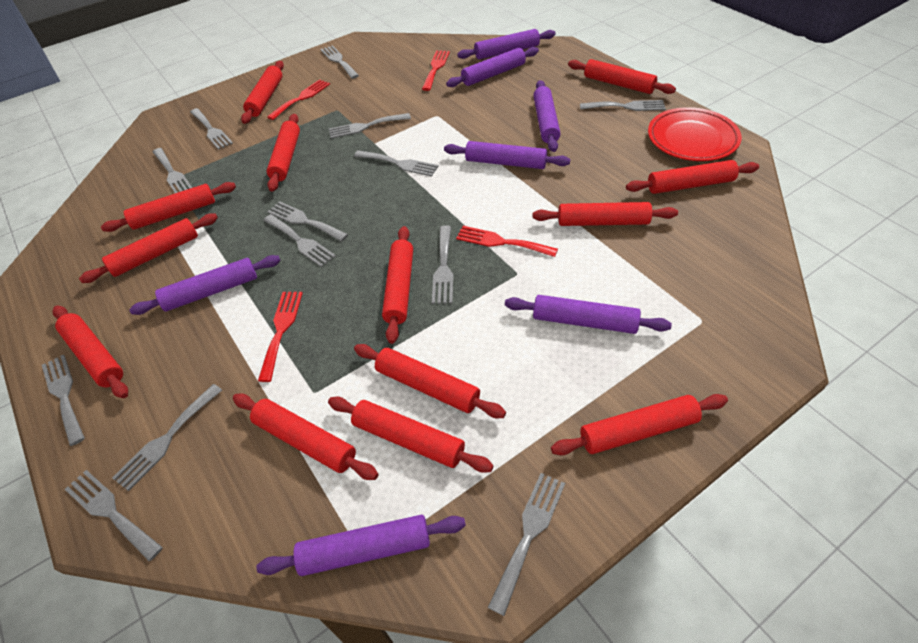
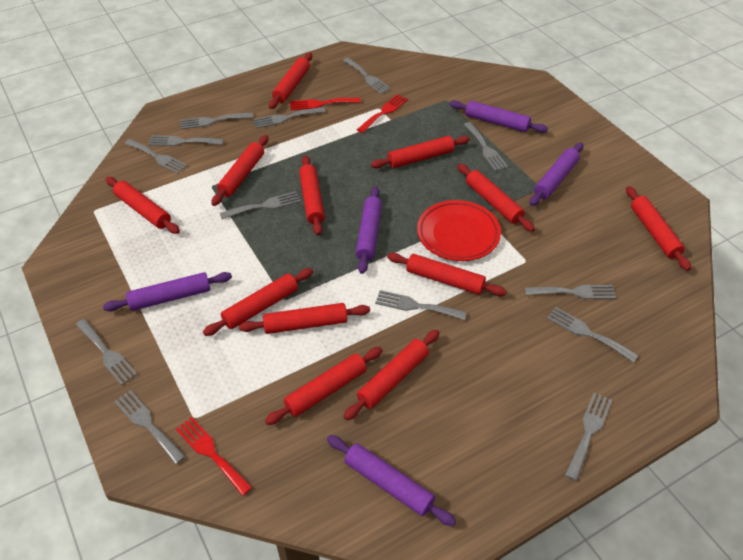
purple rolling pin: 7 -> 5
red fork: 4 -> 3
red rolling pin: 13 -> 12

